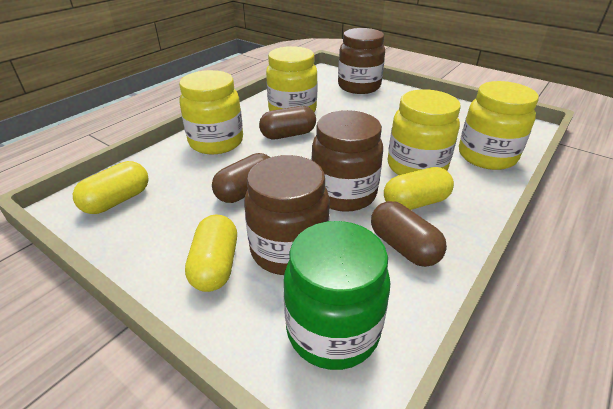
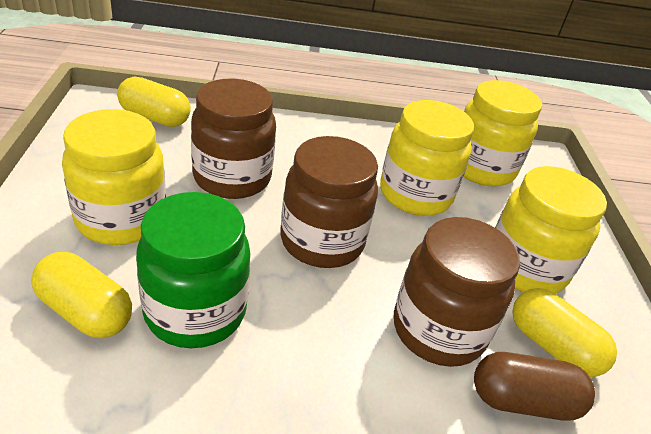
brown capsule: 3 -> 1

